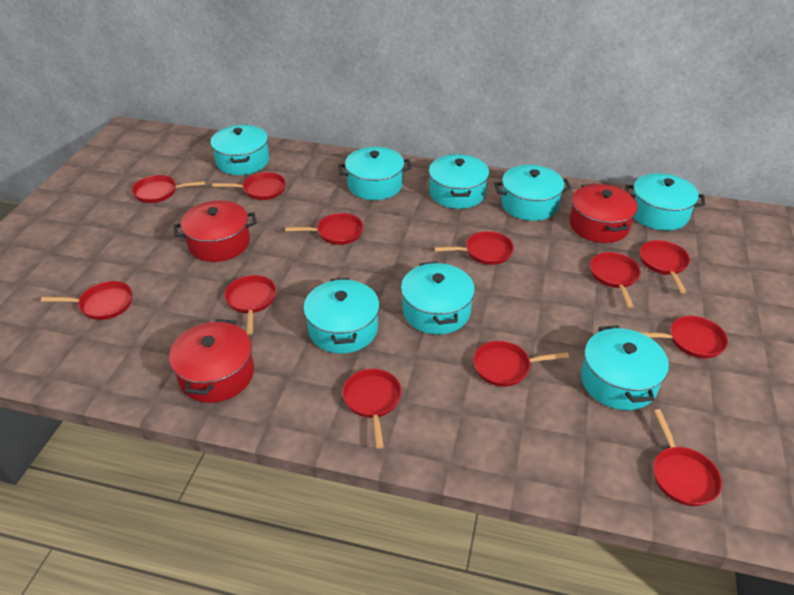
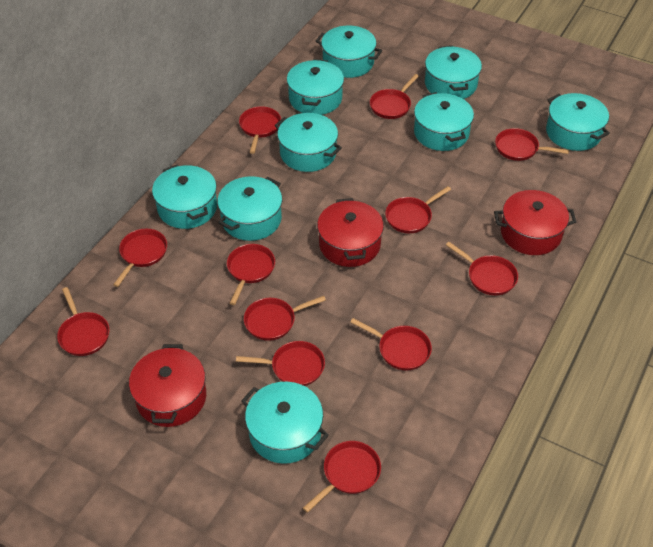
turquoise pot: 8 -> 9

